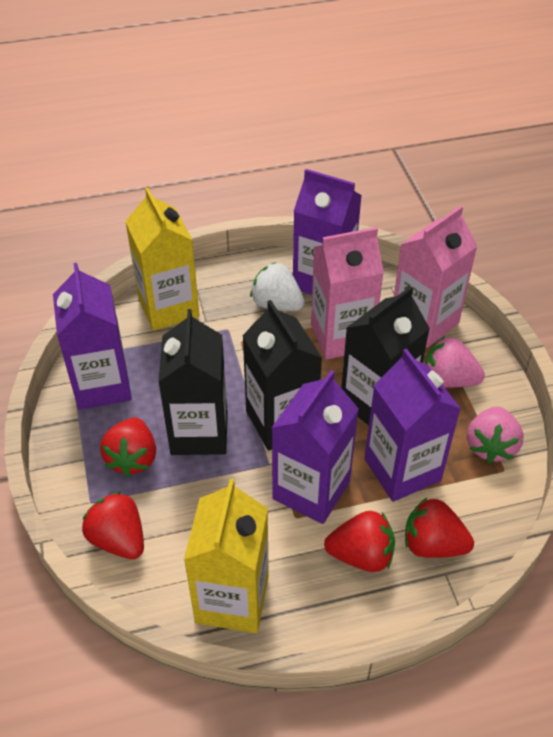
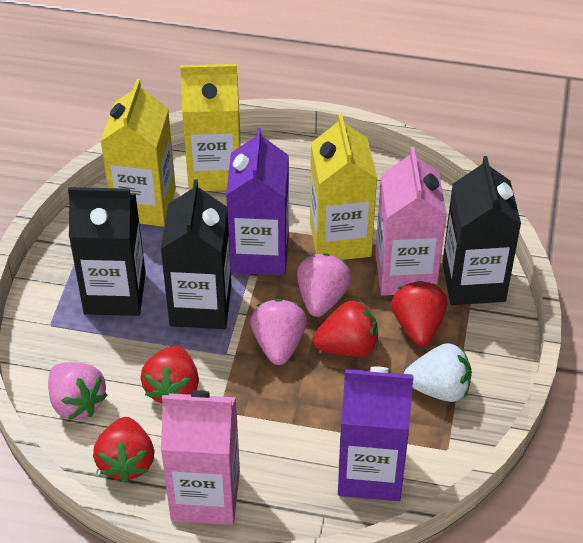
pink strawberry: 2 -> 3
purple carton: 4 -> 2
yellow carton: 2 -> 3

